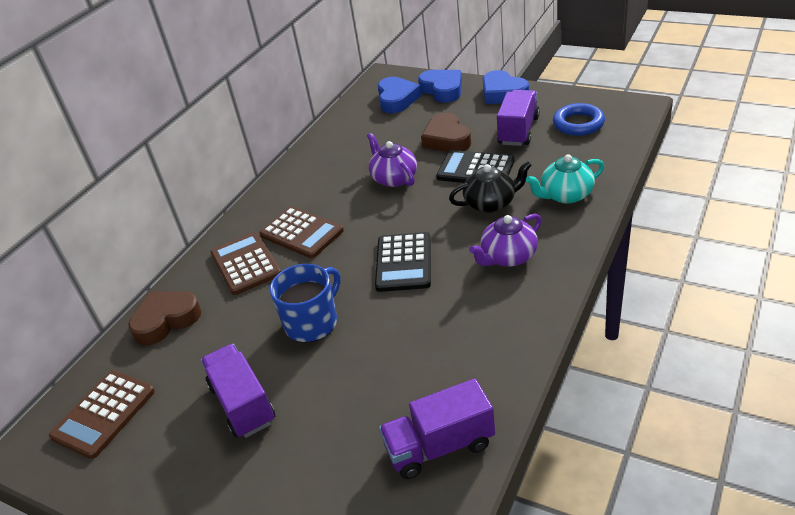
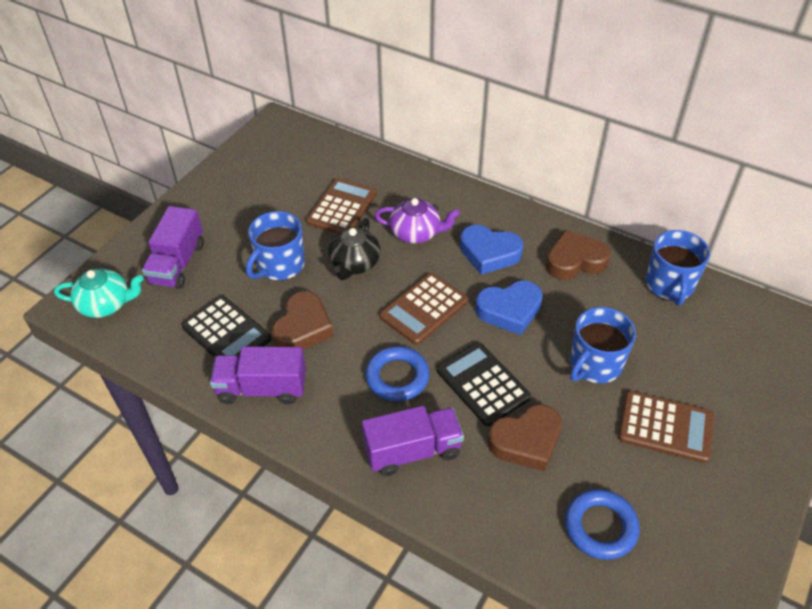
blue heart: 3 -> 2
blue mug: 1 -> 3
blue ring: 1 -> 2
brown heart: 2 -> 3
purple teapot: 2 -> 1

